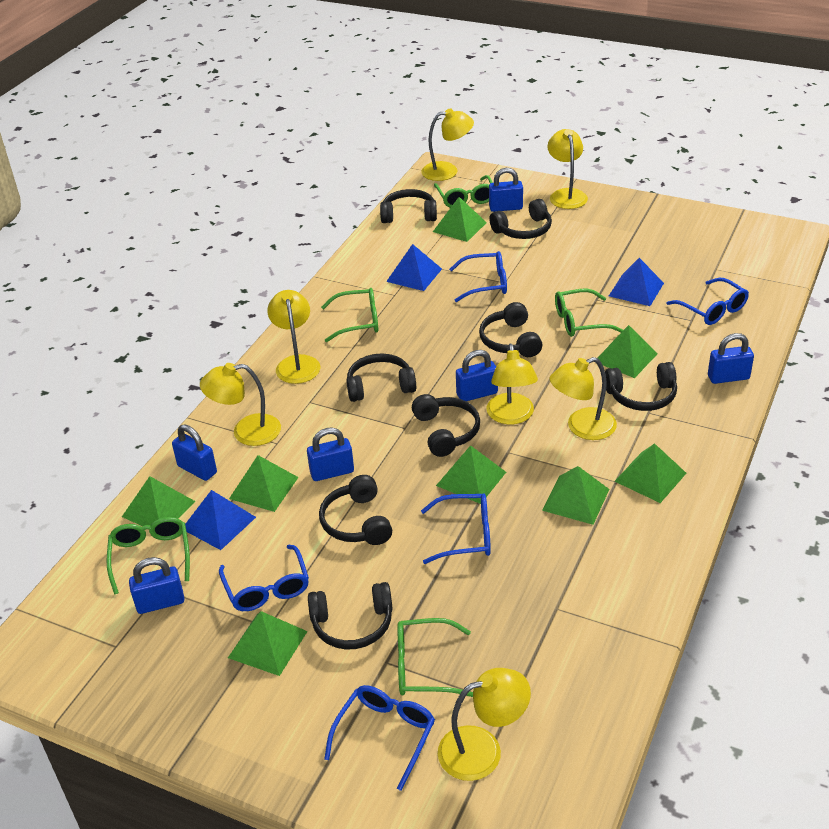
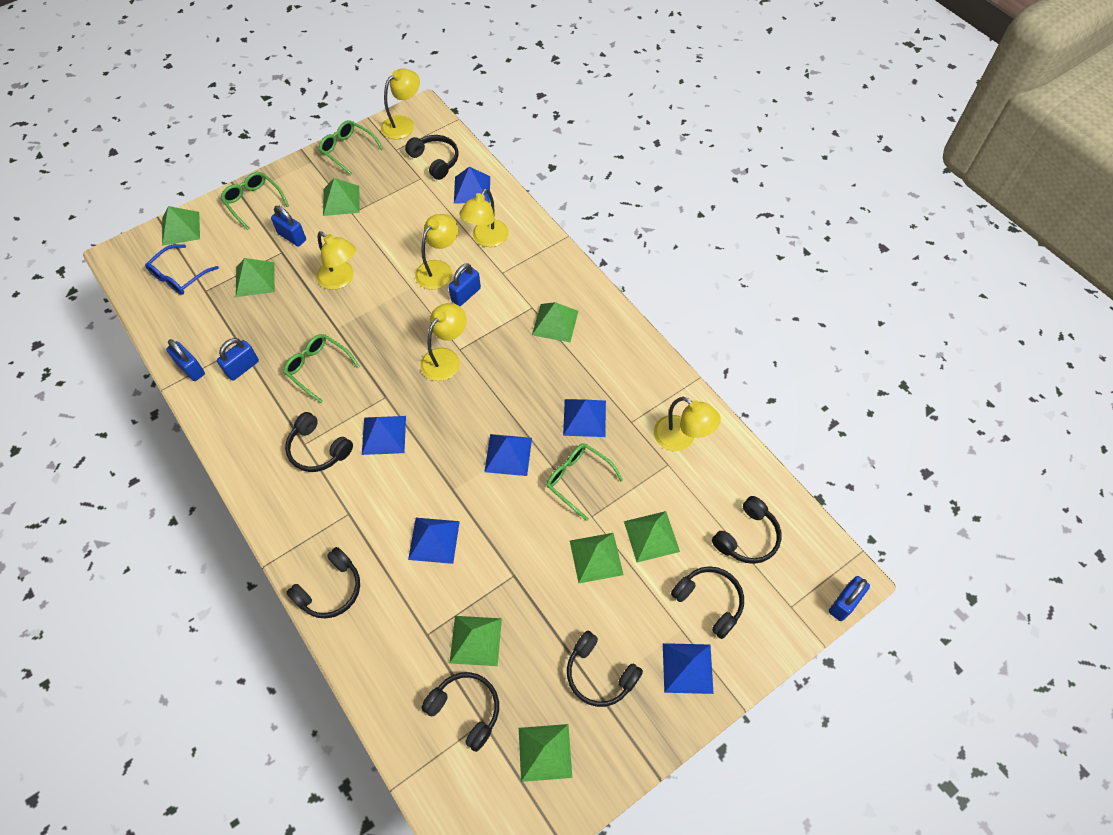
black headphones: 8 -> 7
blue glasses: 5 -> 1
blue padlock: 6 -> 5
blue pyramid: 3 -> 6
green glasses: 5 -> 4
yellow lamp: 7 -> 6

